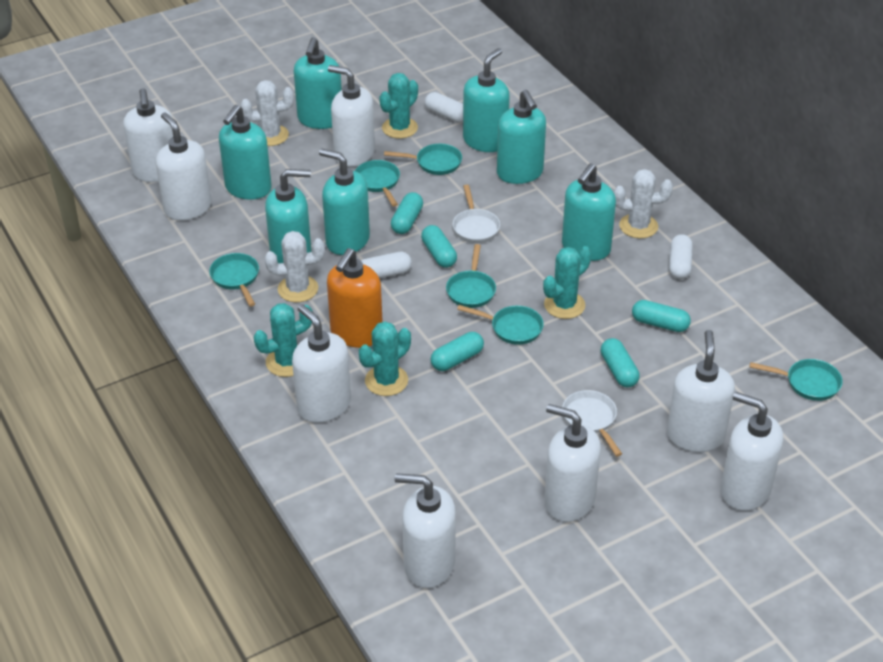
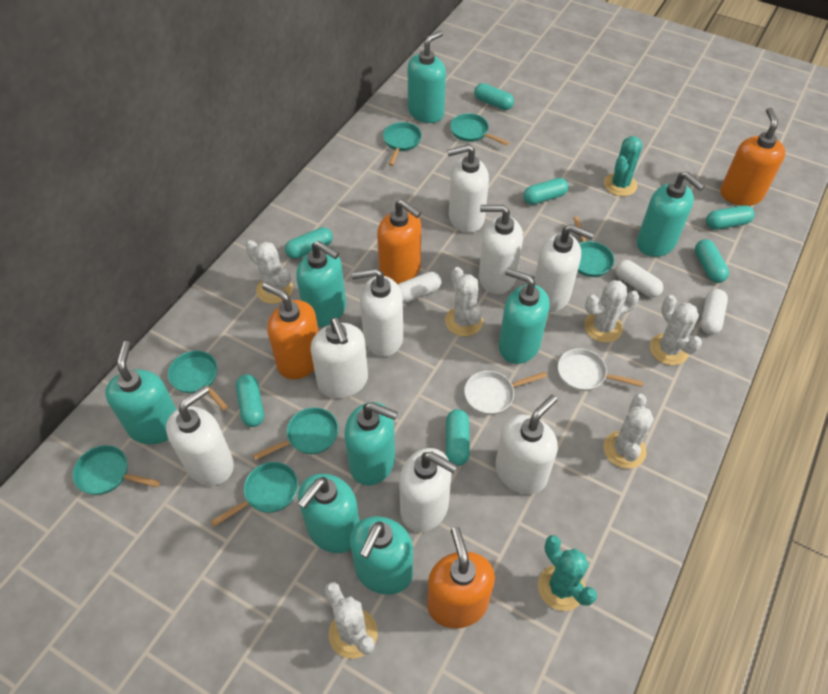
orange soap dispenser: 1 -> 4
turquoise cactus: 4 -> 2
turquoise capsule: 5 -> 7
turquoise pan: 6 -> 7
turquoise soap dispenser: 7 -> 8
white cactus: 3 -> 6

